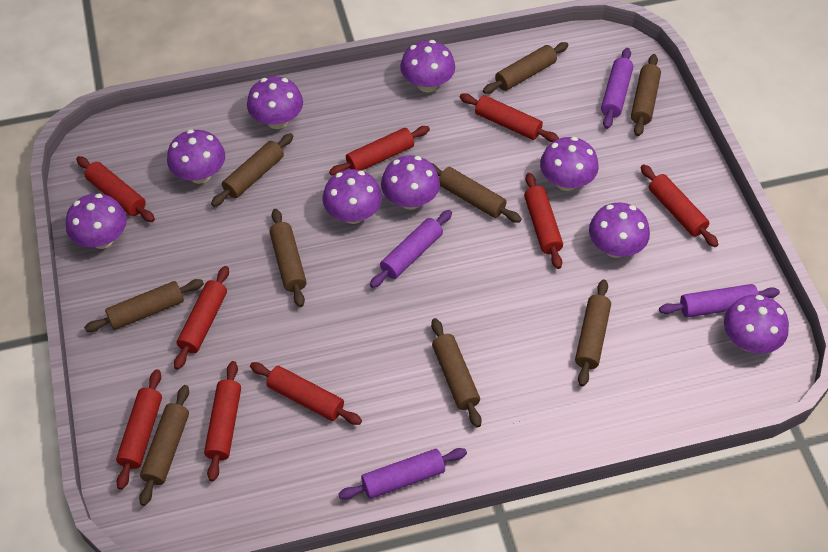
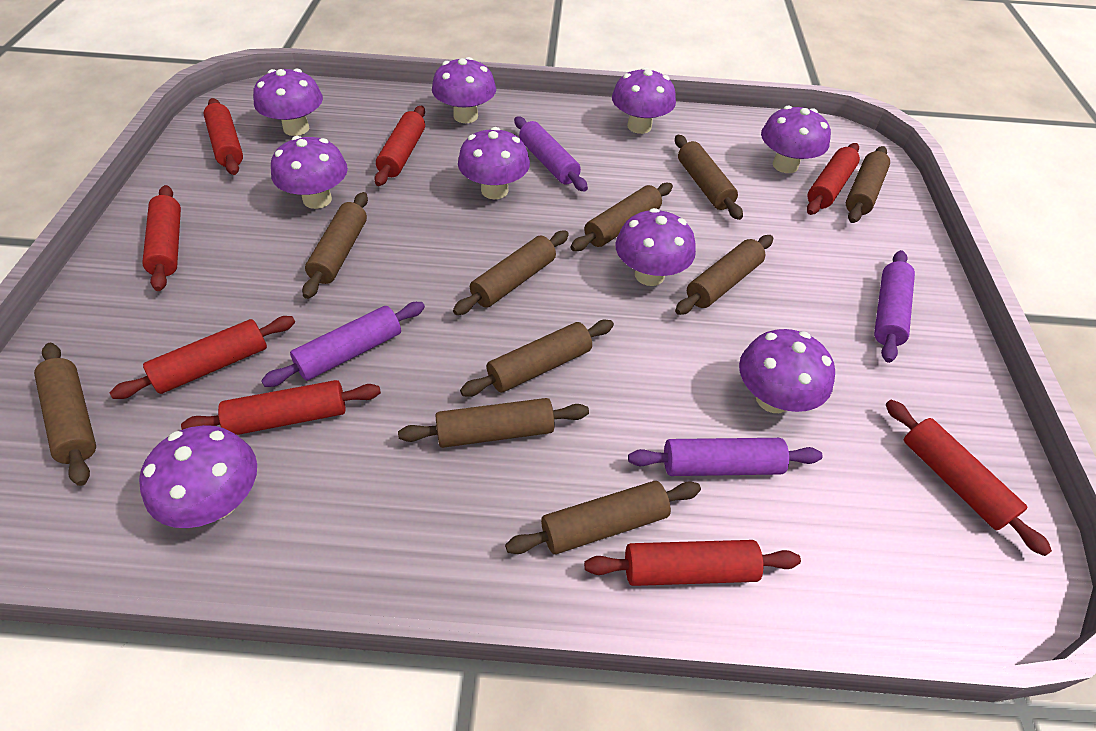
brown rolling pin: 9 -> 10
red rolling pin: 9 -> 8

